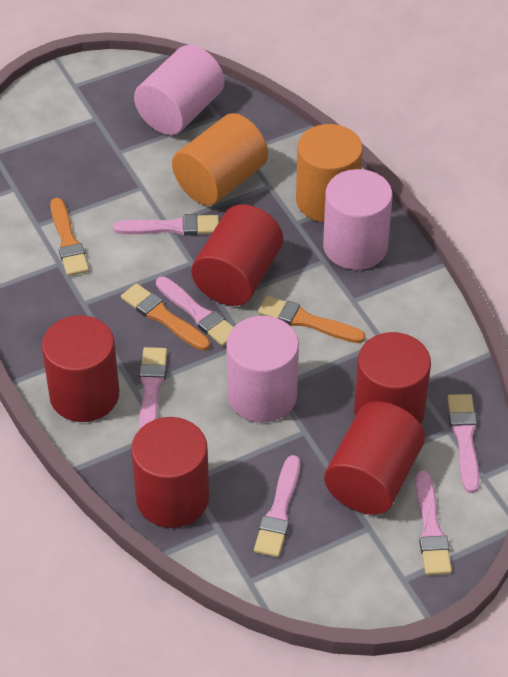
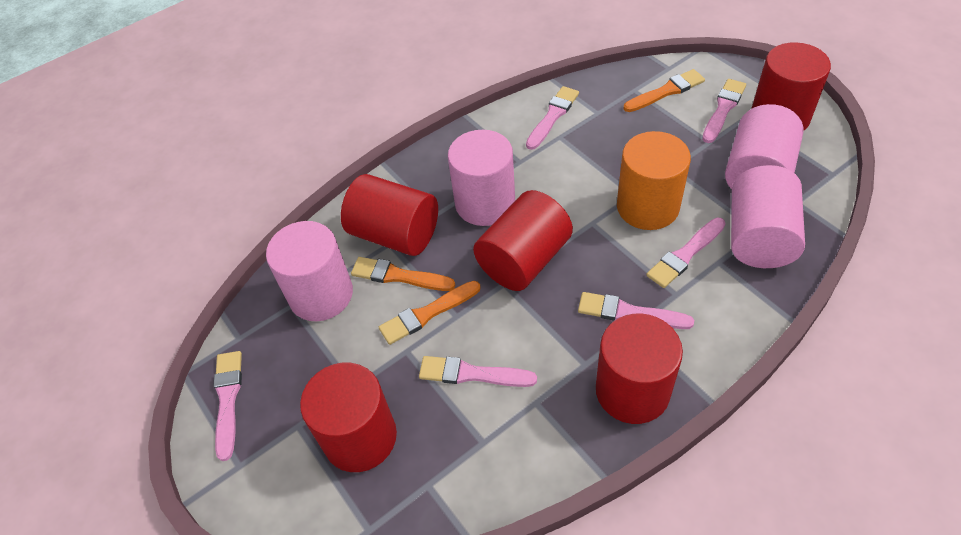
orange cylinder: 2 -> 1
pink cylinder: 3 -> 4

